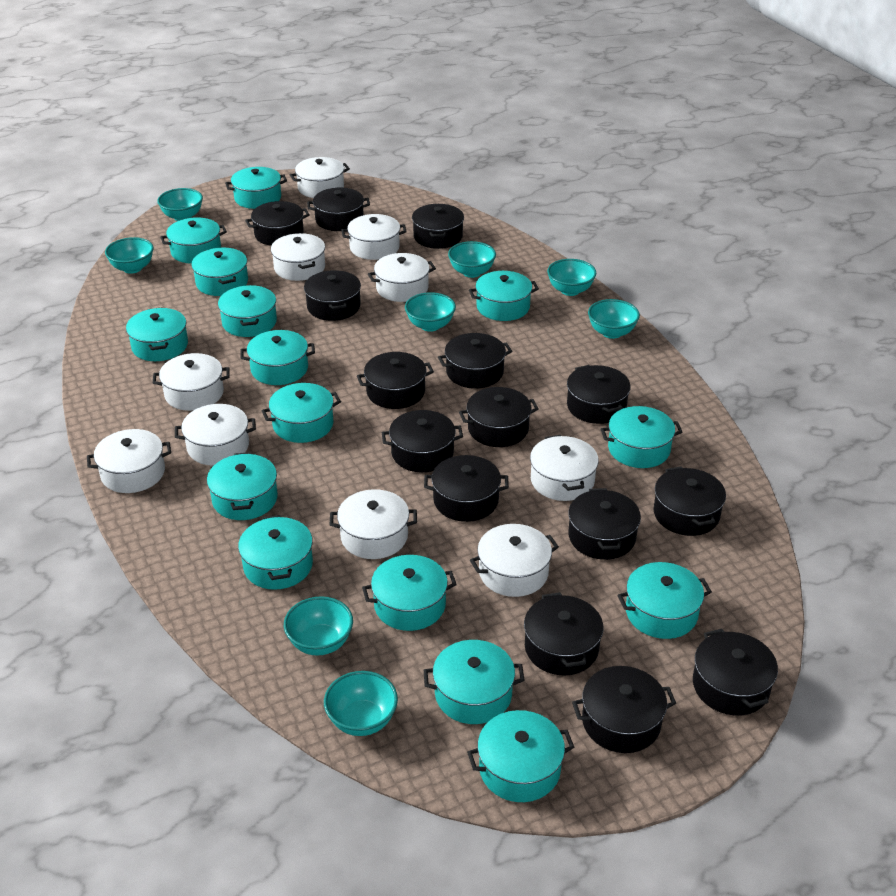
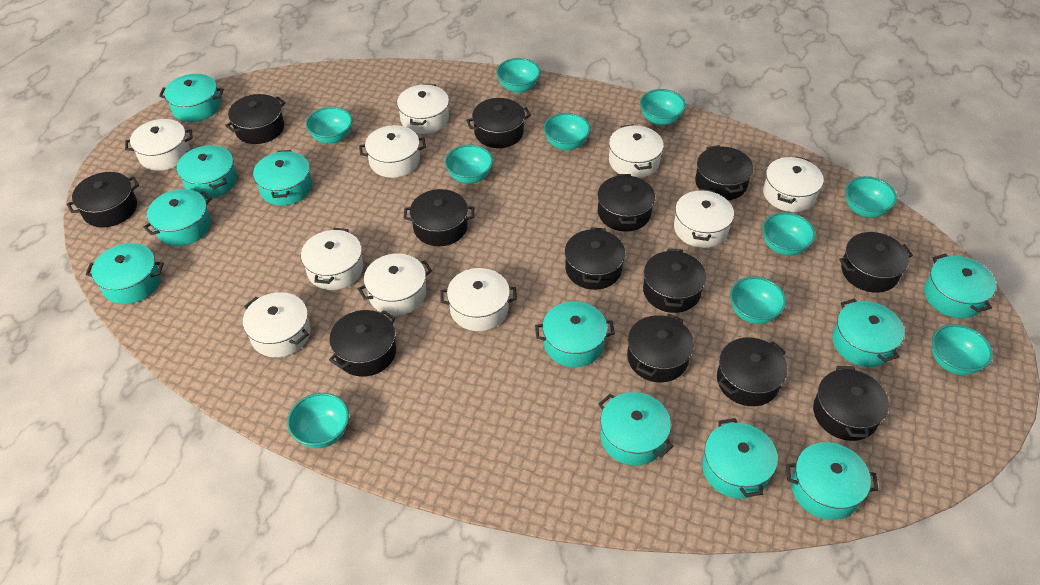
black pot: 15 -> 13
turquoise bowl: 8 -> 10
turquoise pot: 15 -> 11

